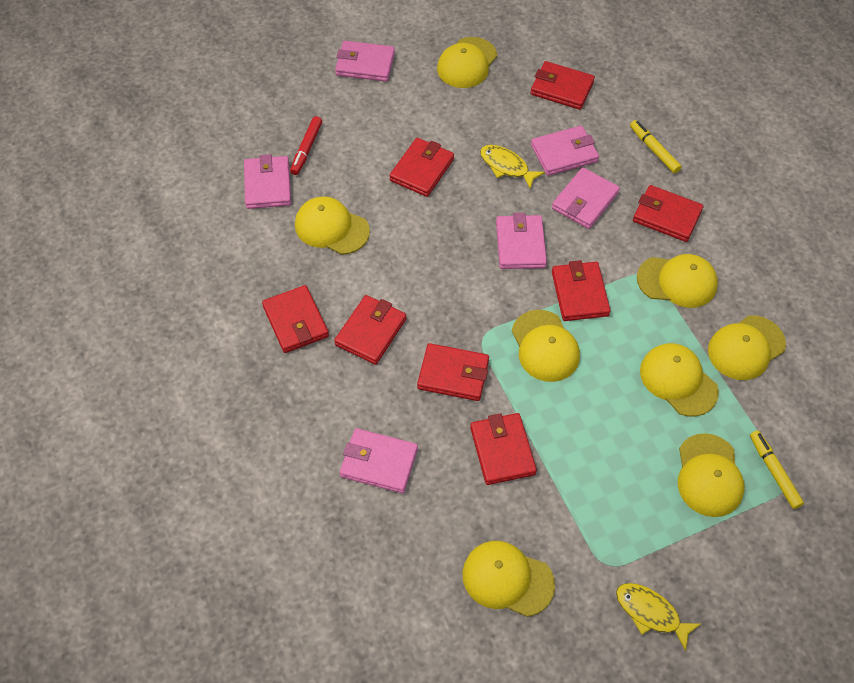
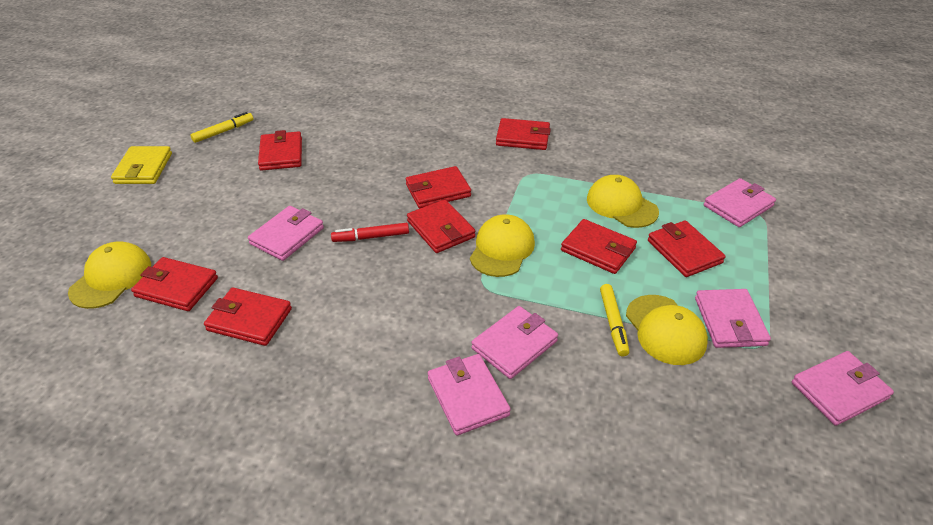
yellow cap: 8 -> 4
yellow fish: 2 -> 0
yellow wallet: 0 -> 1

